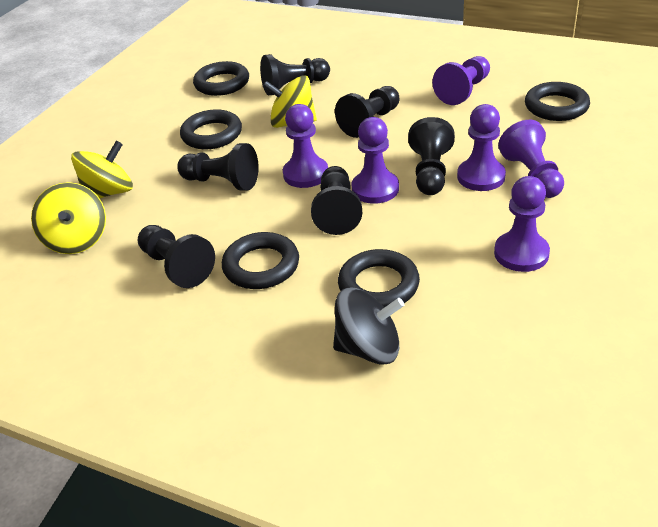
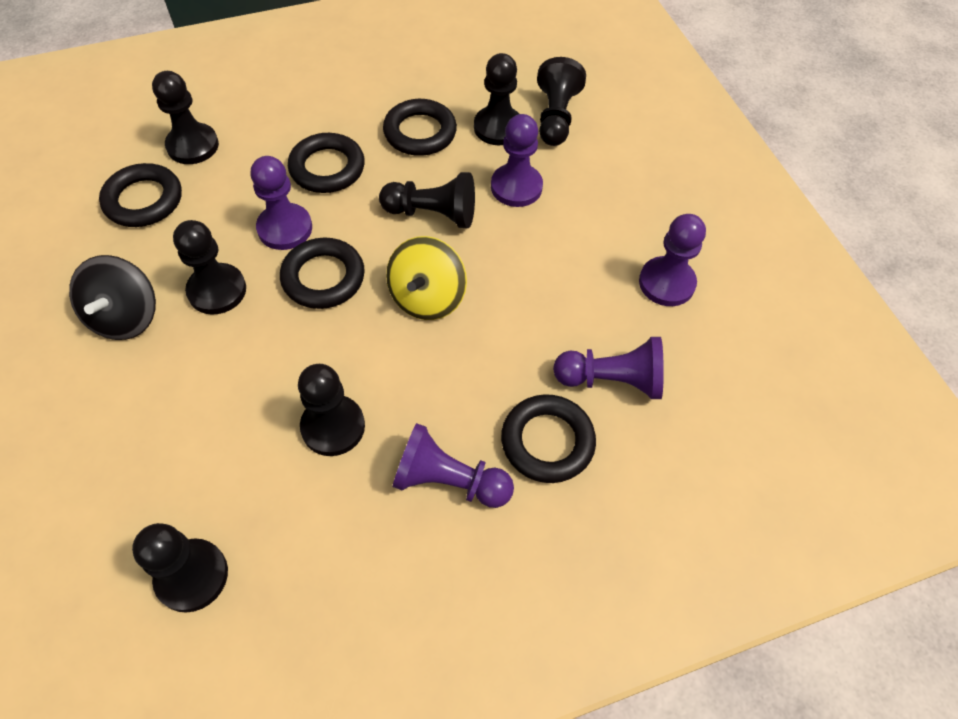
black pawn: 6 -> 7
purple pawn: 6 -> 5
yellow spinning top: 3 -> 1

